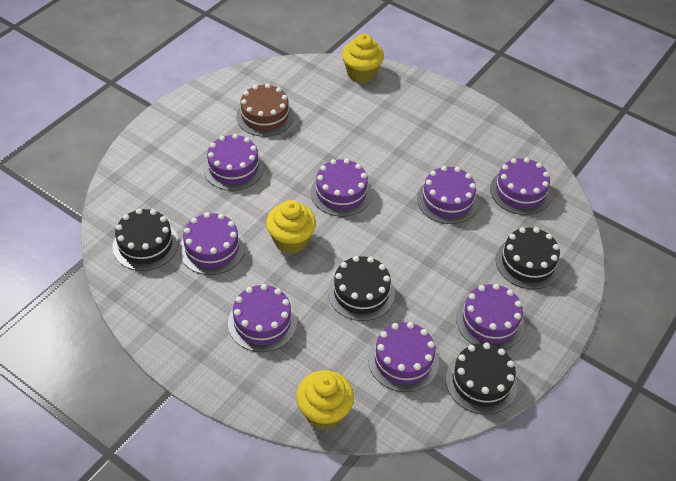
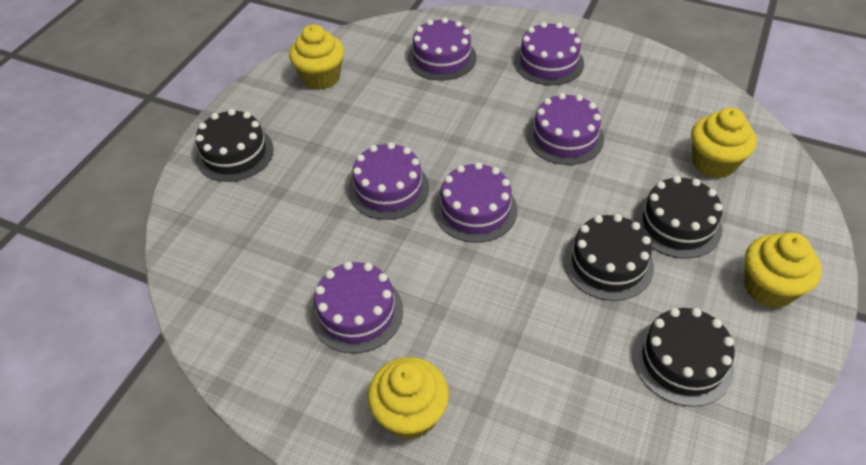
brown cake: 1 -> 0
purple cake: 8 -> 6
yellow cupcake: 3 -> 4

